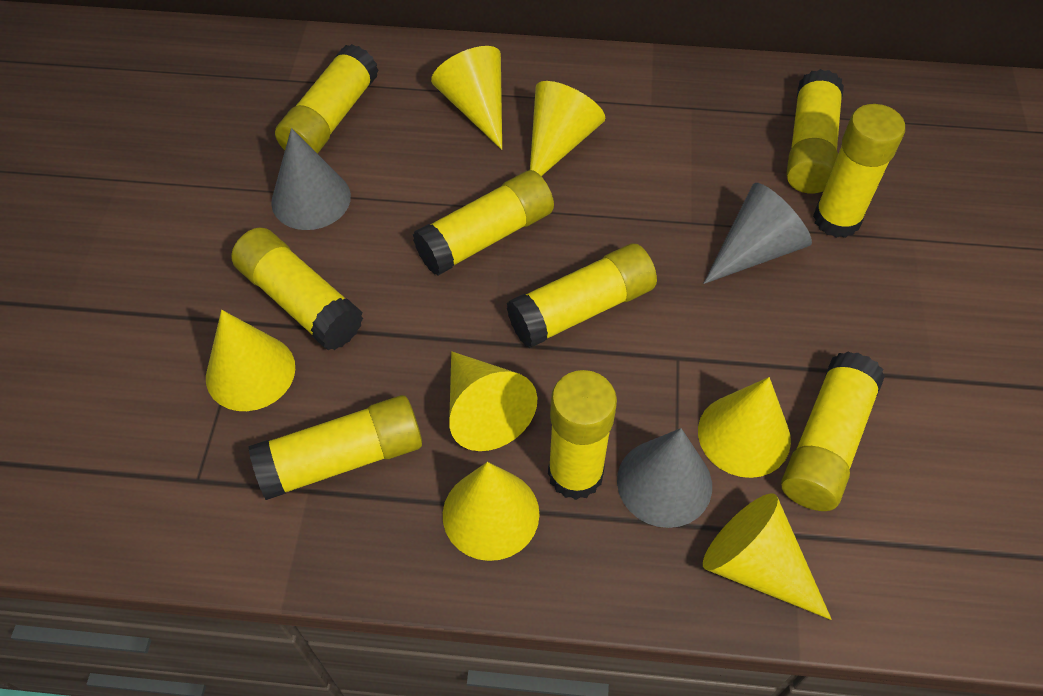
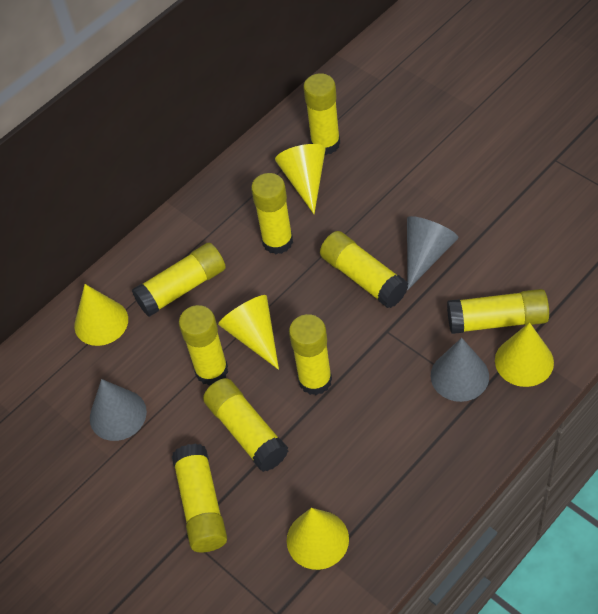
yellow cone: 7 -> 5

